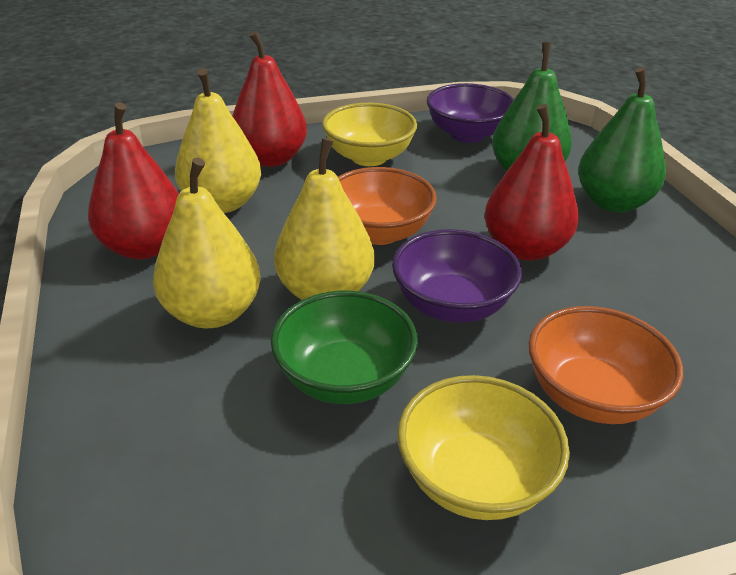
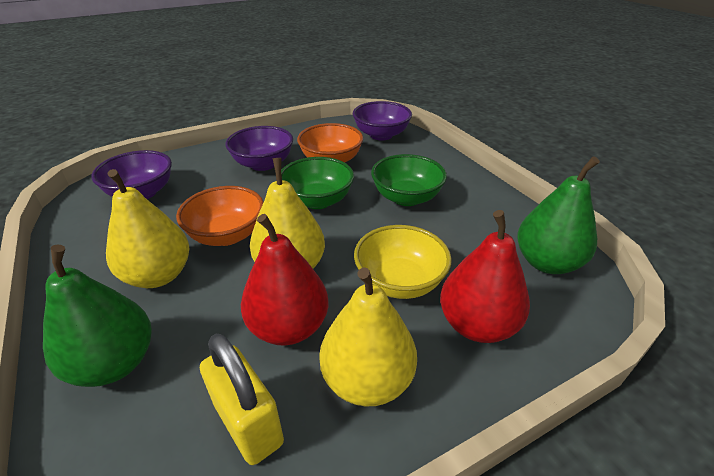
green bowl: 1 -> 2
purple bowl: 2 -> 3
red pear: 3 -> 2
yellow bowl: 2 -> 1
yellow padlock: 0 -> 1

